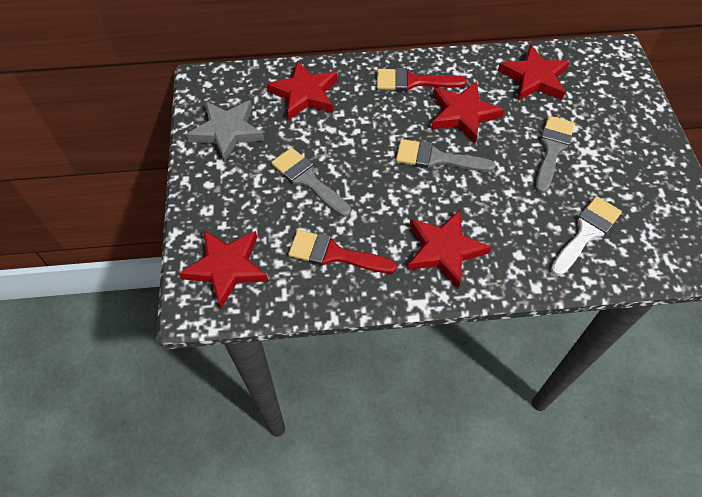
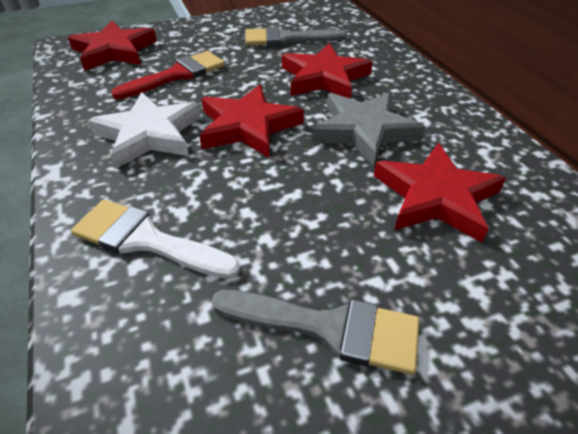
grey brush: 3 -> 2
red brush: 2 -> 1
red star: 5 -> 4
white star: 0 -> 1

